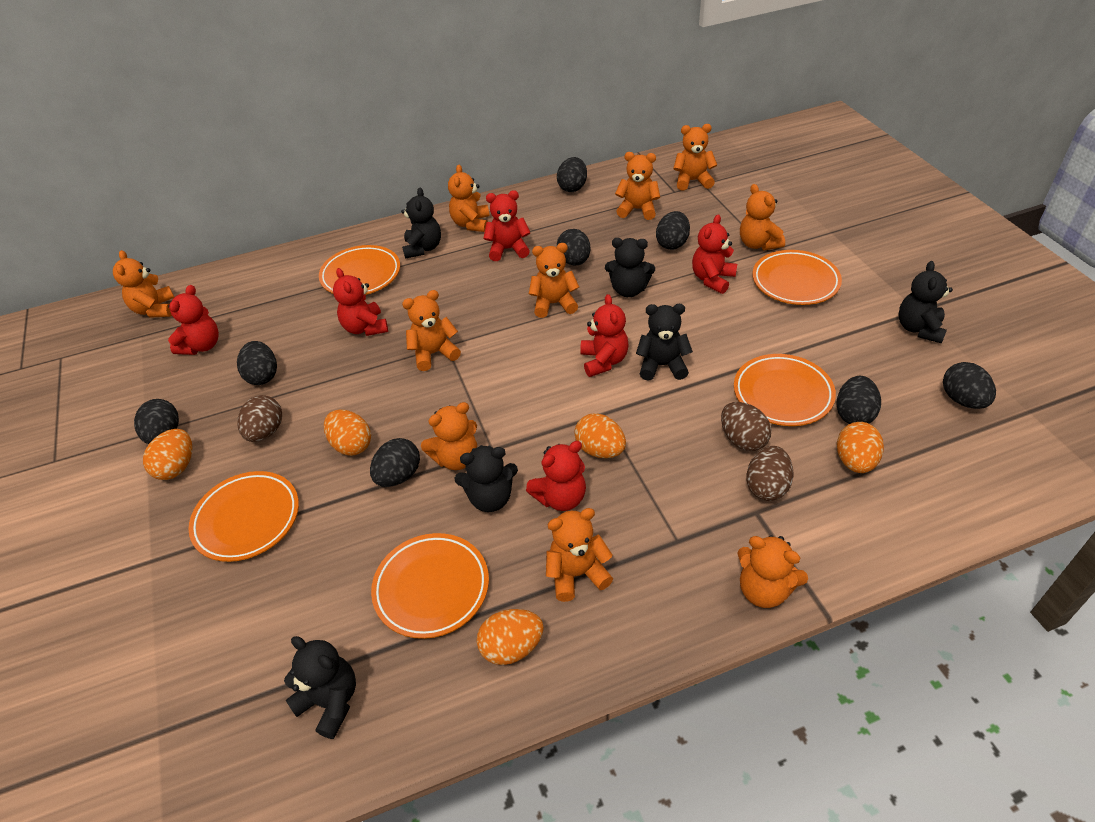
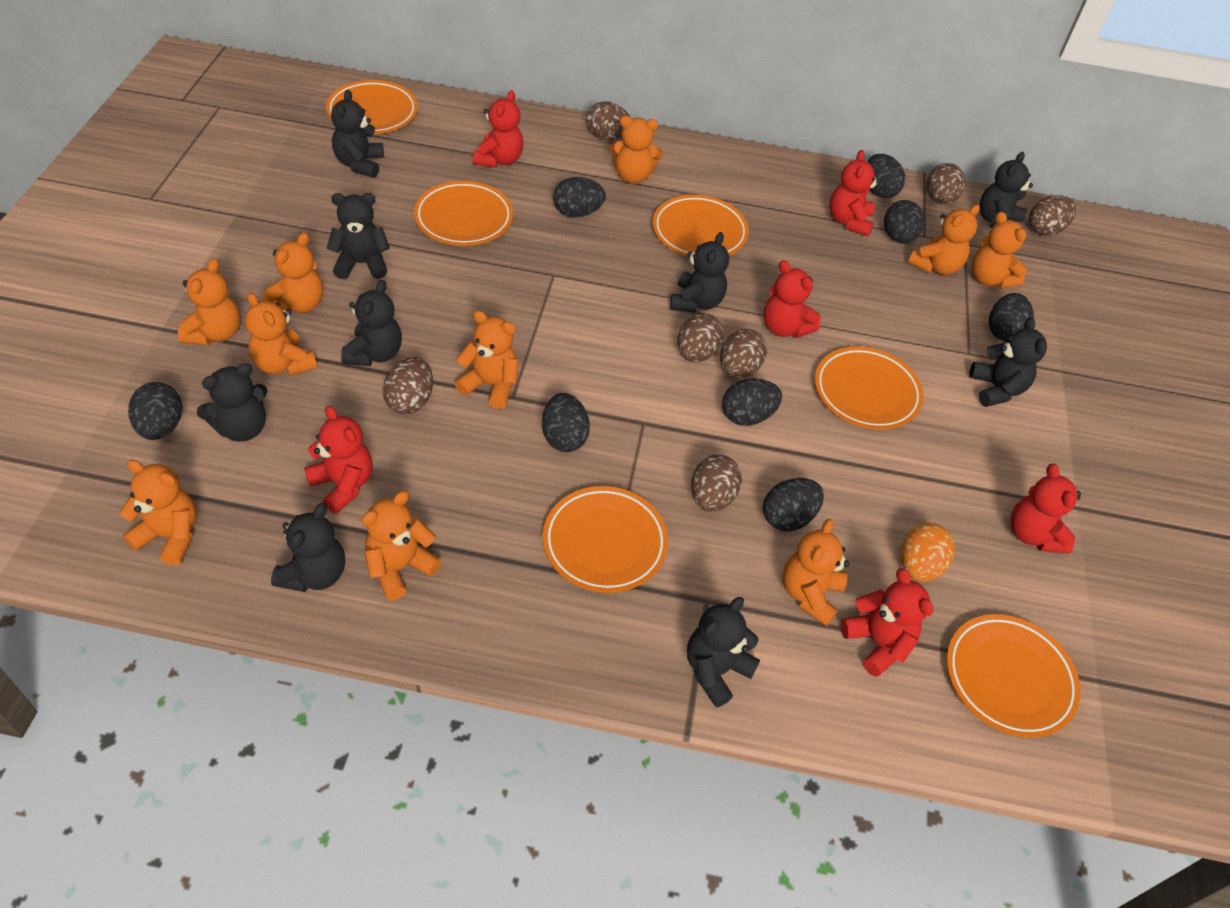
black teddy bear: 6 -> 9
brown egg: 3 -> 7
orange egg: 5 -> 1
orange plate: 5 -> 6

